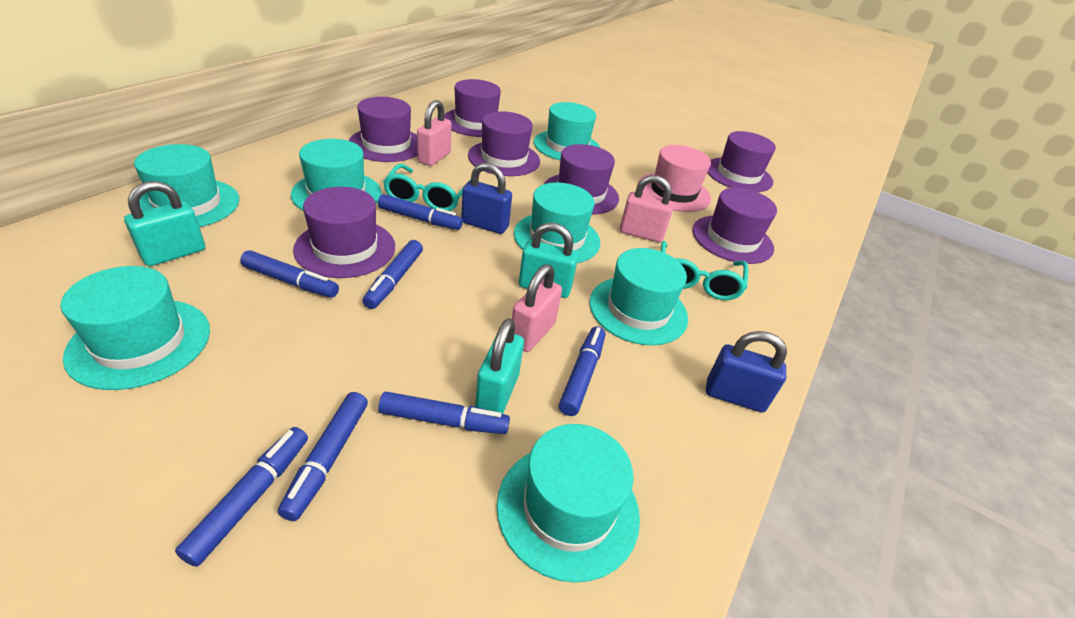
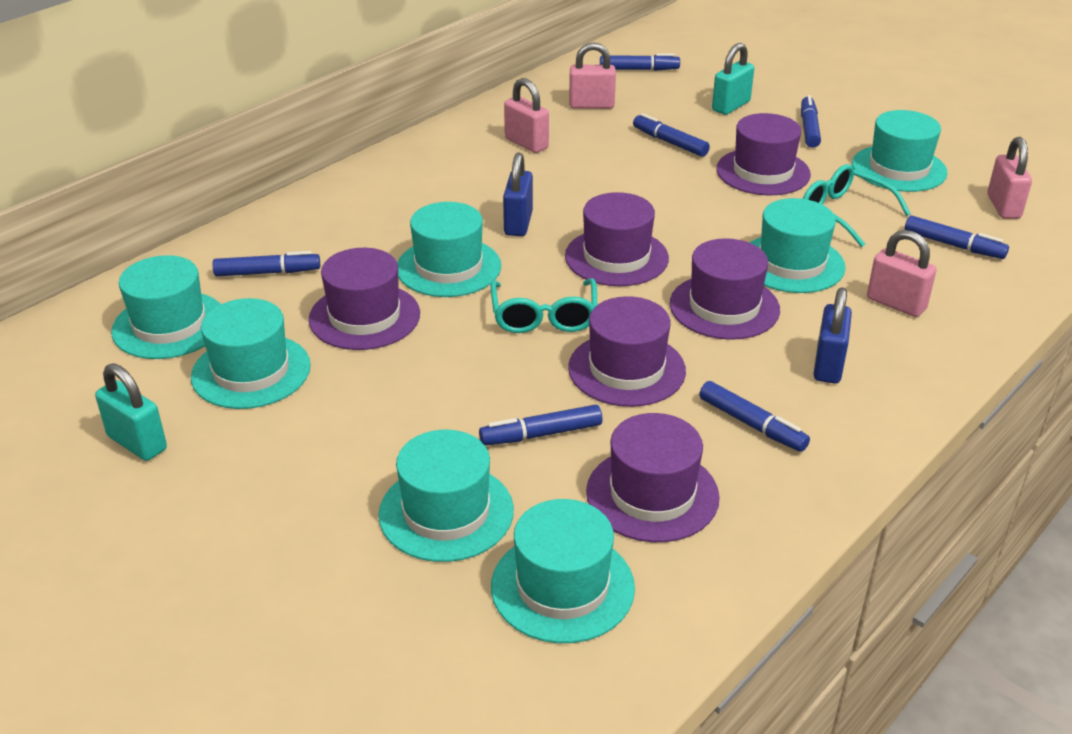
pink hat: 1 -> 0
pink padlock: 3 -> 4
purple hat: 7 -> 6
turquoise padlock: 3 -> 2

